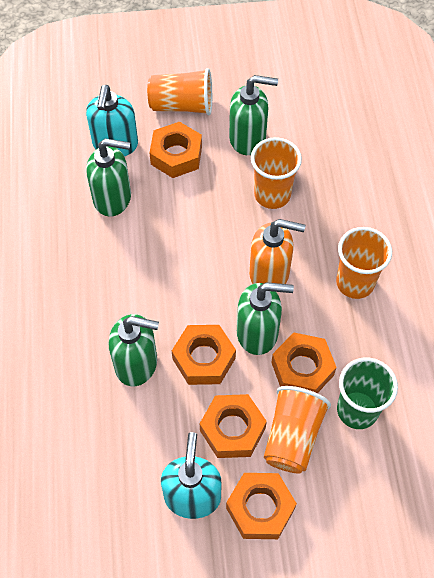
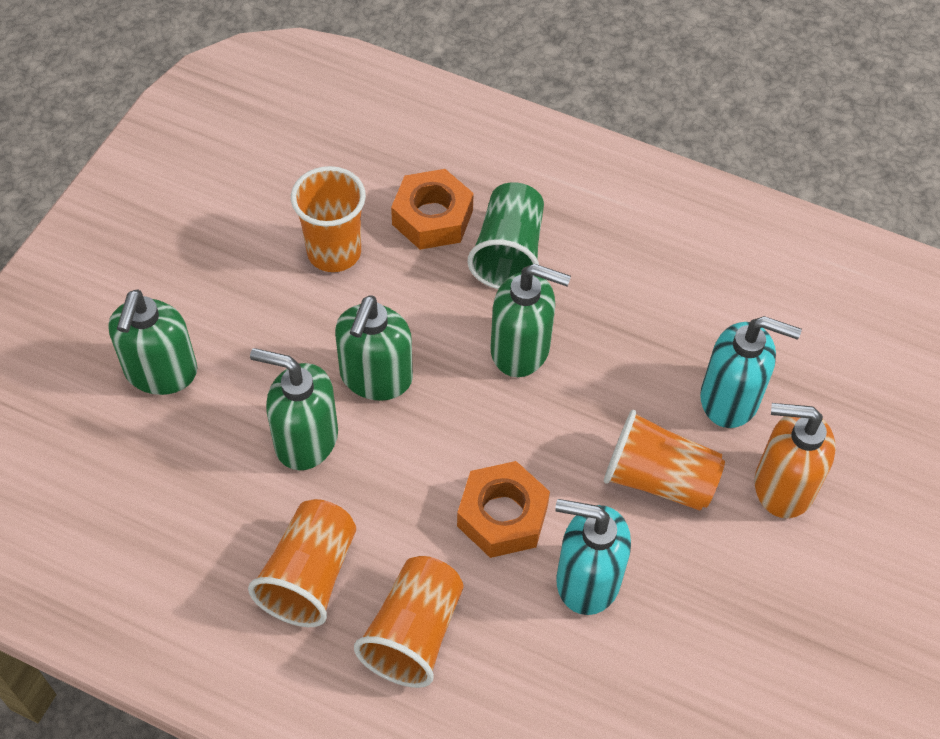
orange nut: 5 -> 2

